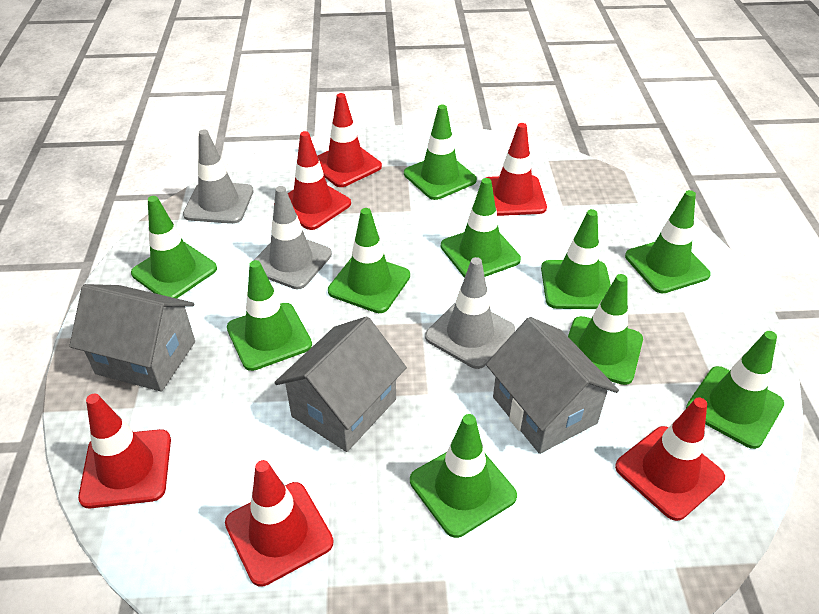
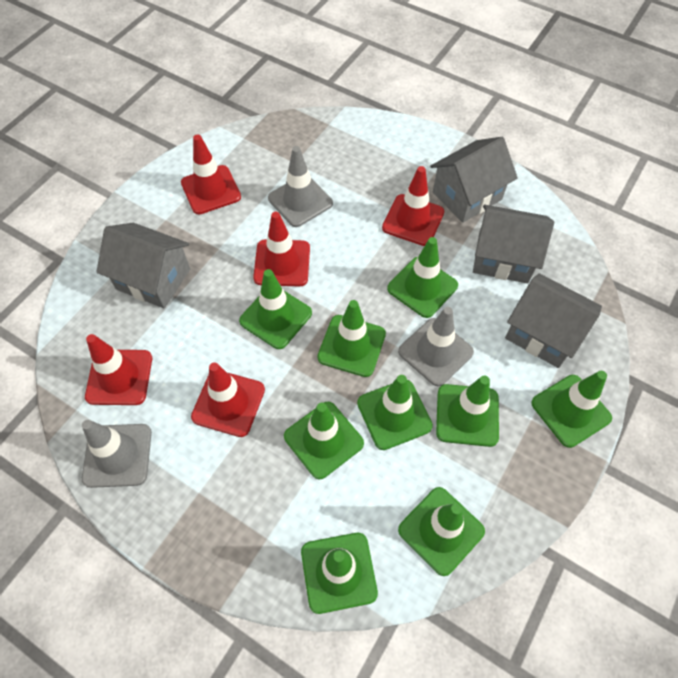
green traffic cone: 10 -> 9
grey house: 3 -> 4
red traffic cone: 6 -> 5

